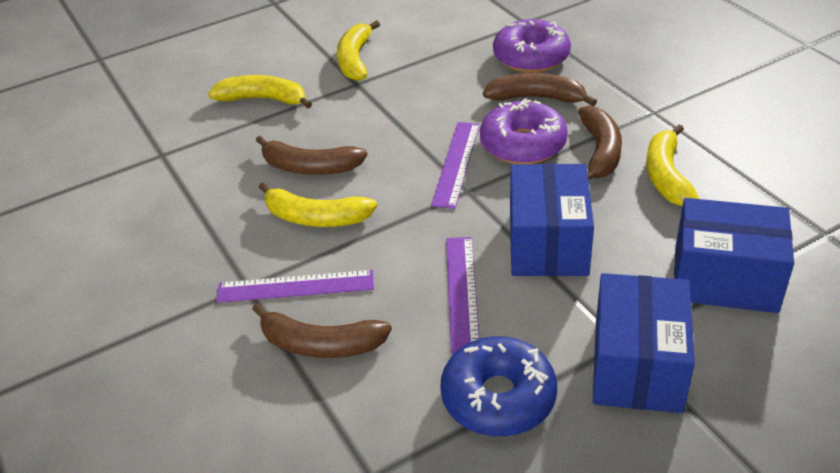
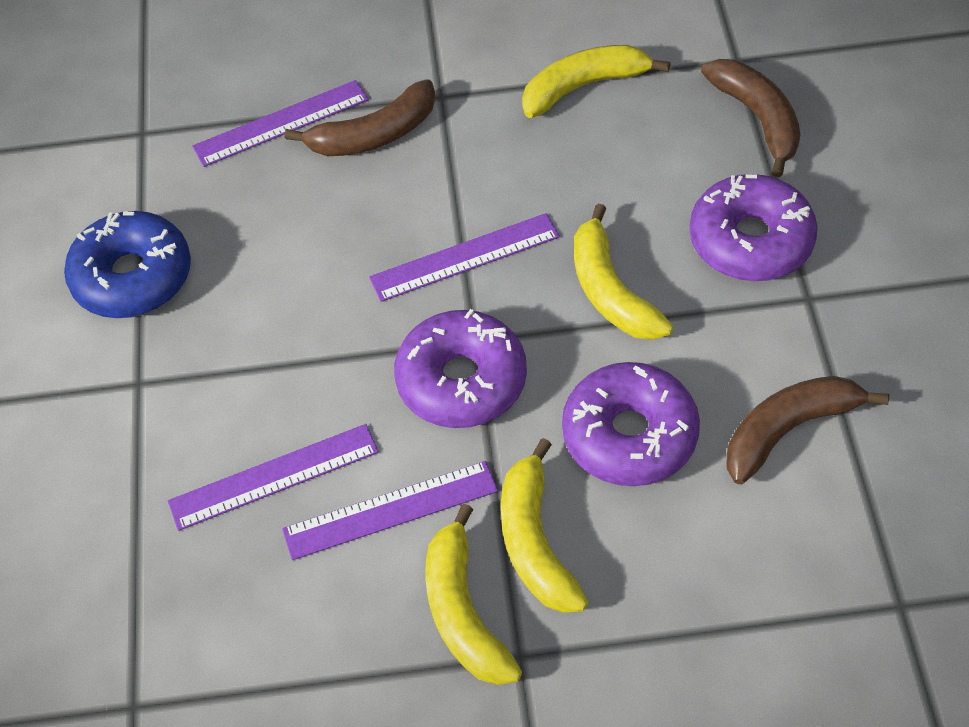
blue box: 3 -> 0
brown banana: 4 -> 3
purple donut: 2 -> 3
purple ruler: 3 -> 4

